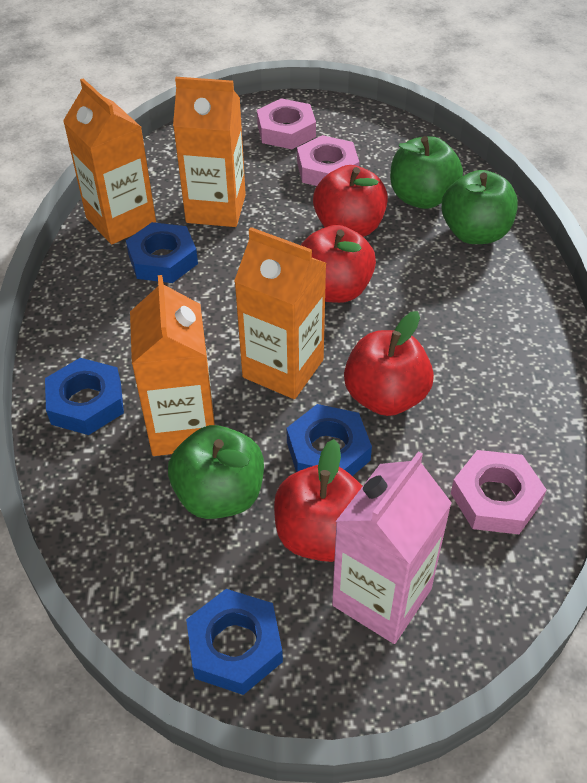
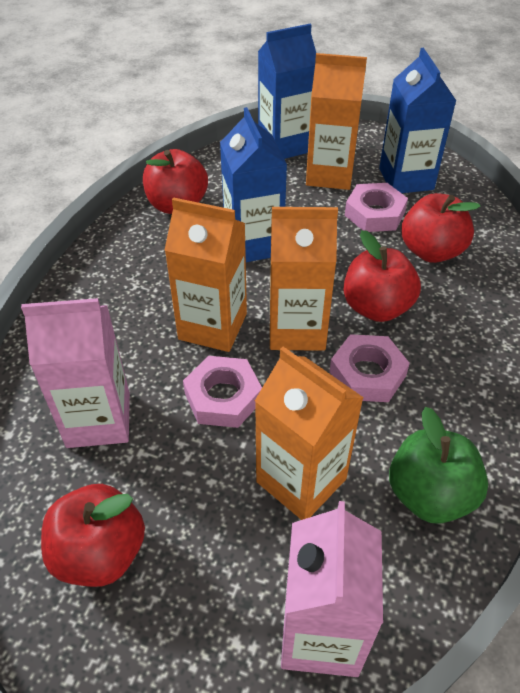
blue carton: 0 -> 3
blue nut: 4 -> 0
green apple: 3 -> 1
pink carton: 1 -> 2

